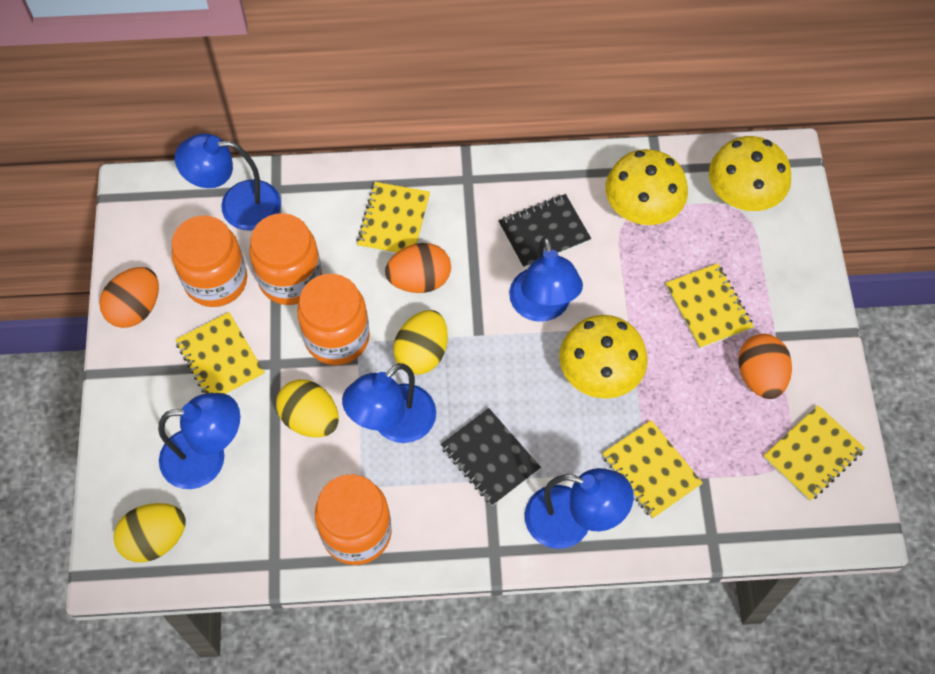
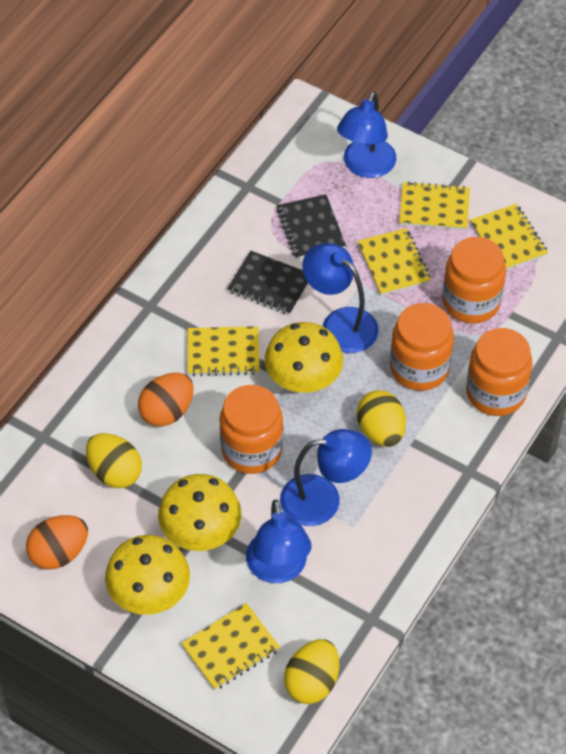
blue lamp: 5 -> 4
orange egg: 3 -> 2

